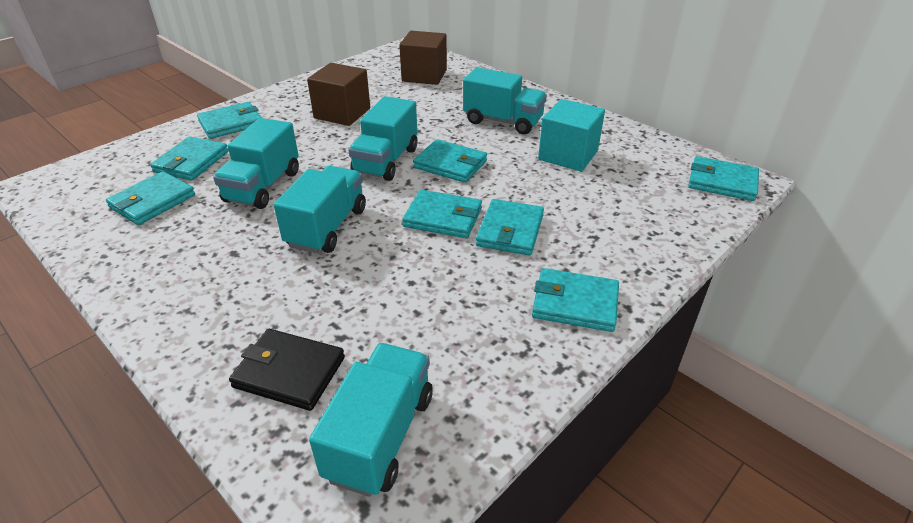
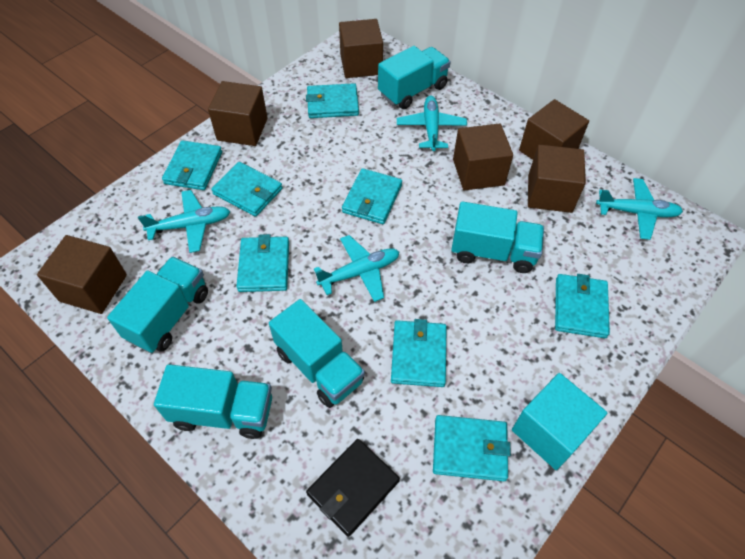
brown cube: 2 -> 6
turquoise plane: 0 -> 4

